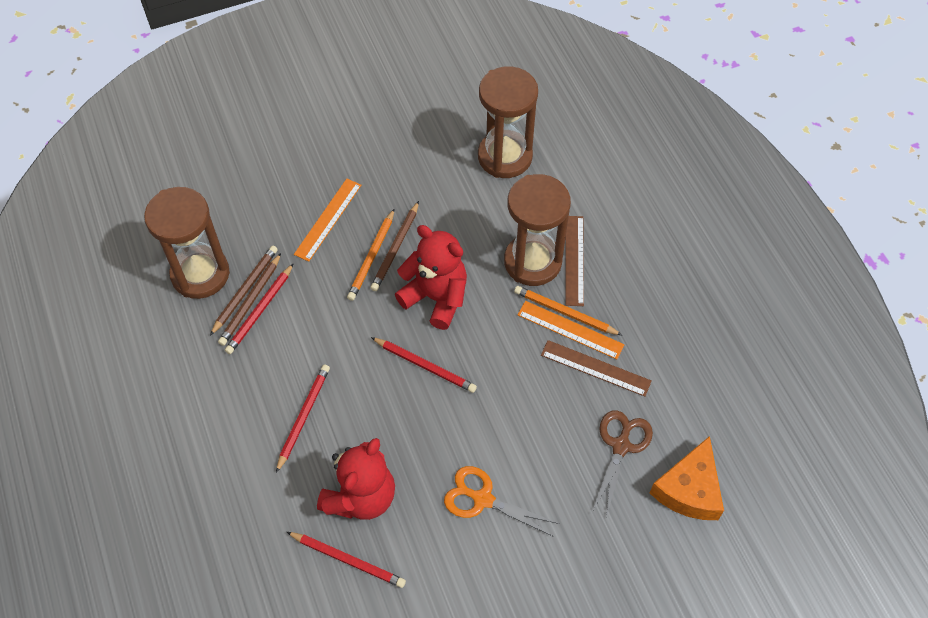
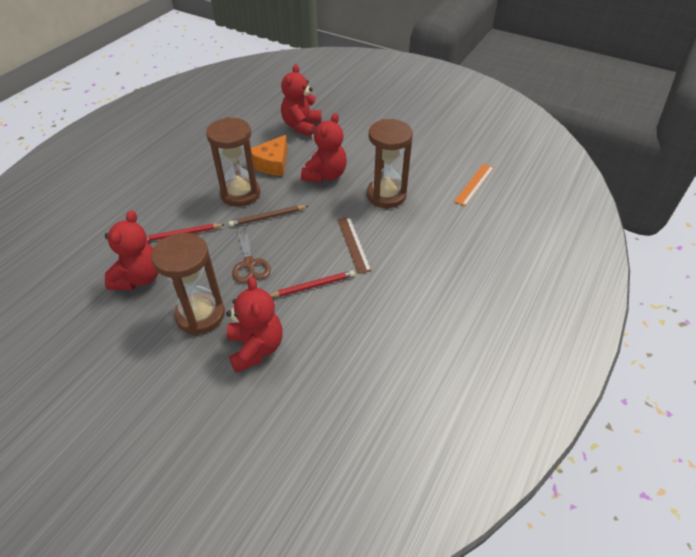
brown pencil: 3 -> 1
brown ruler: 2 -> 1
orange pencil: 2 -> 0
orange ruler: 2 -> 1
orange scissors: 1 -> 0
red pencil: 4 -> 2
red teddy bear: 2 -> 4

